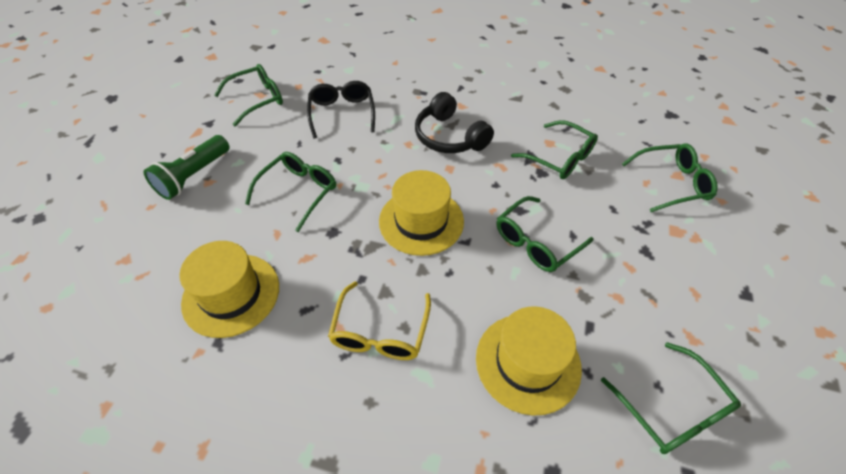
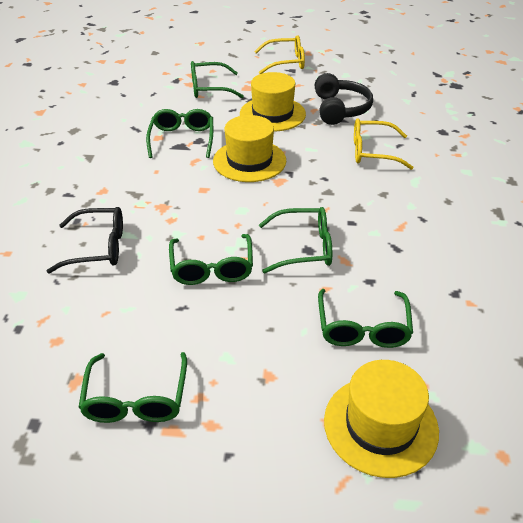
green flashlight: 1 -> 0
yellow glasses: 1 -> 2

